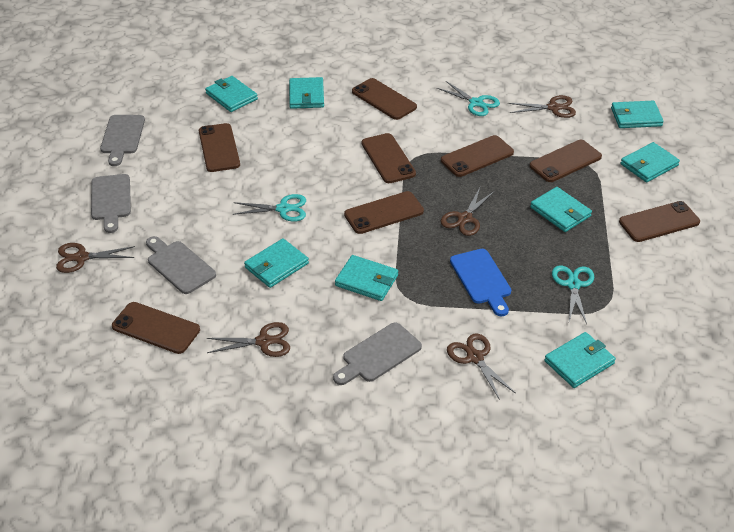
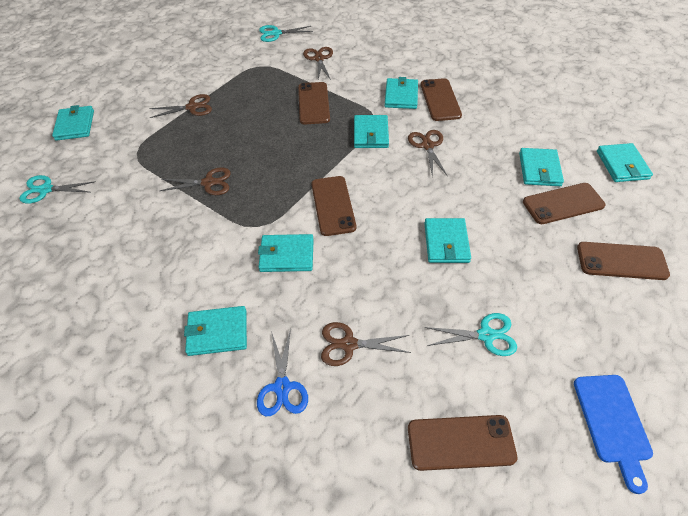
blue scissors: 0 -> 1
brown phone: 8 -> 6
grey cutting board: 4 -> 0

